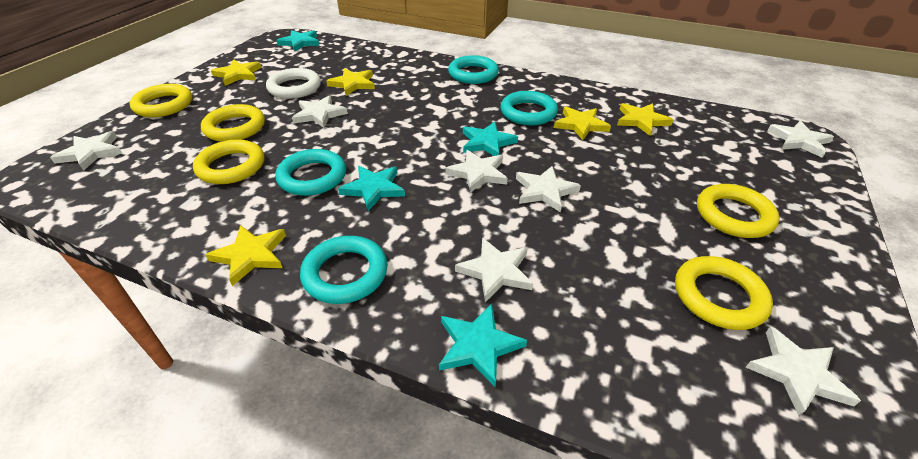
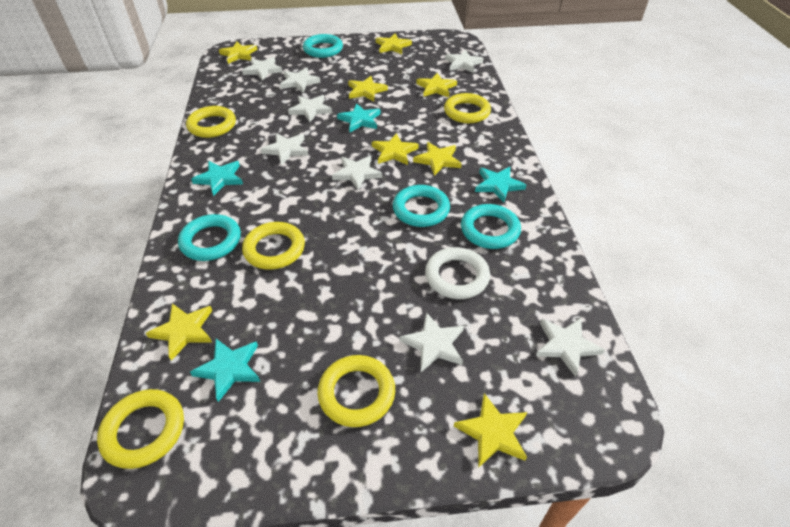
white star: 7 -> 8
yellow star: 5 -> 8

